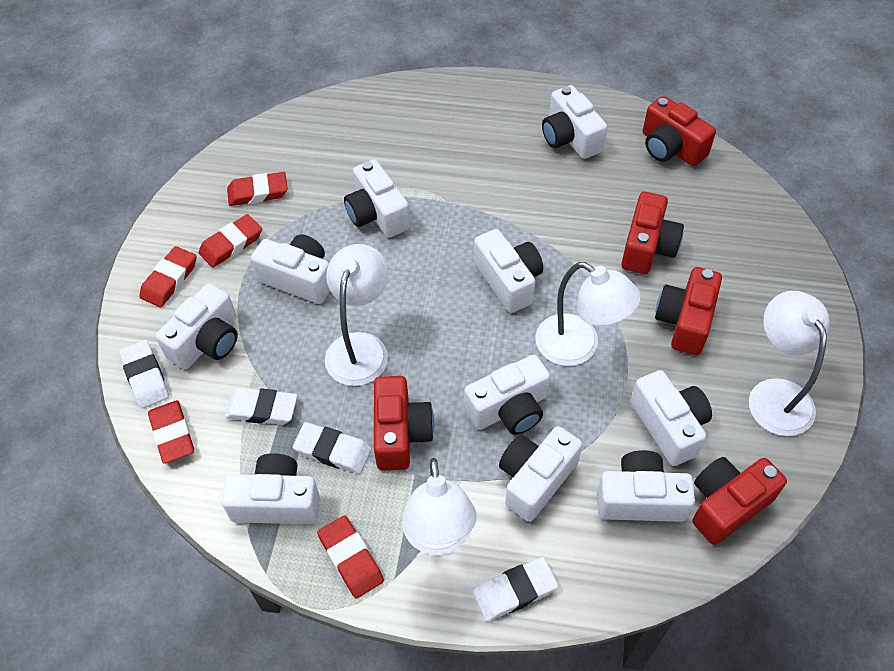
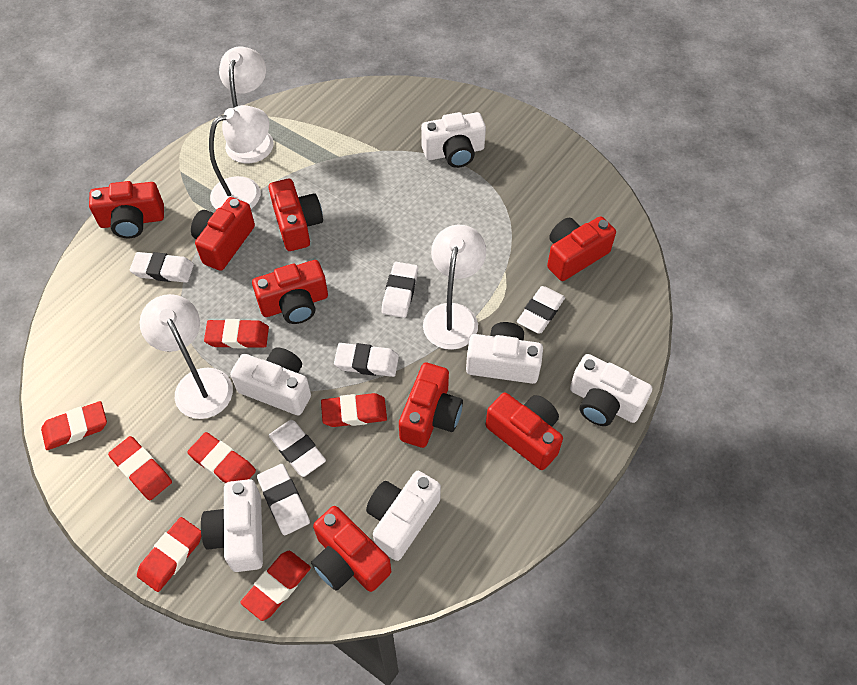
red camera: 5 -> 8
red eraser: 5 -> 7
white camera: 10 -> 6
white eraser: 4 -> 6

